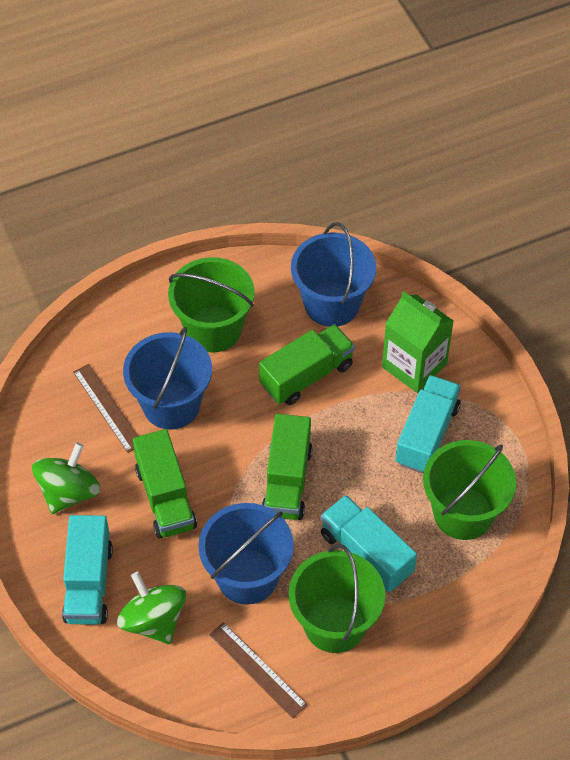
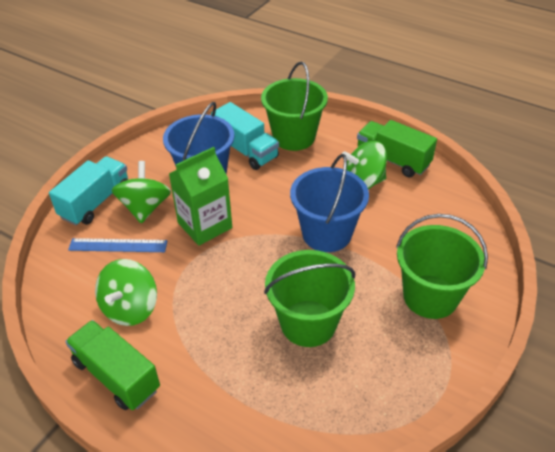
blue bucket: 3 -> 2
blue ruler: 0 -> 1
brown ruler: 2 -> 0
green spinning top: 2 -> 3
green truck: 3 -> 2
turquoise truck: 3 -> 2

